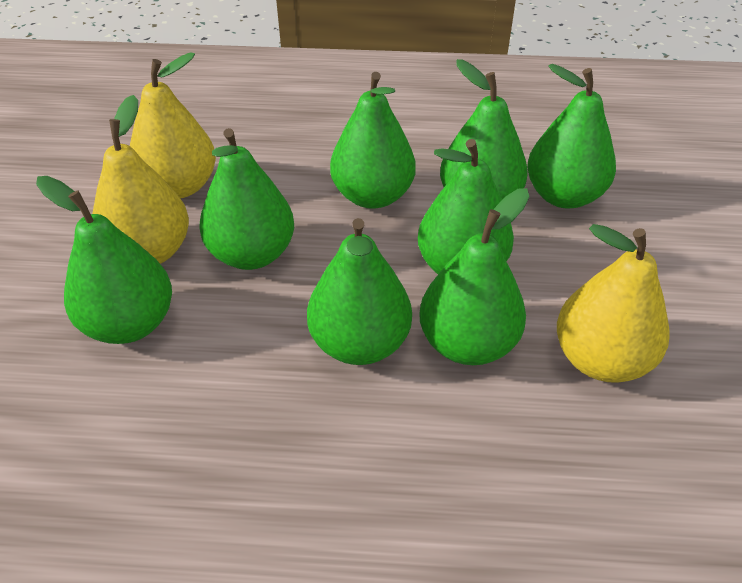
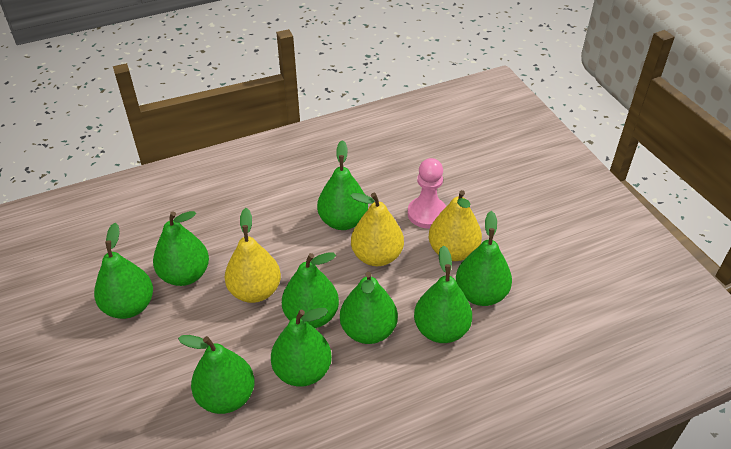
green pear: 8 -> 9
pink pawn: 0 -> 1

